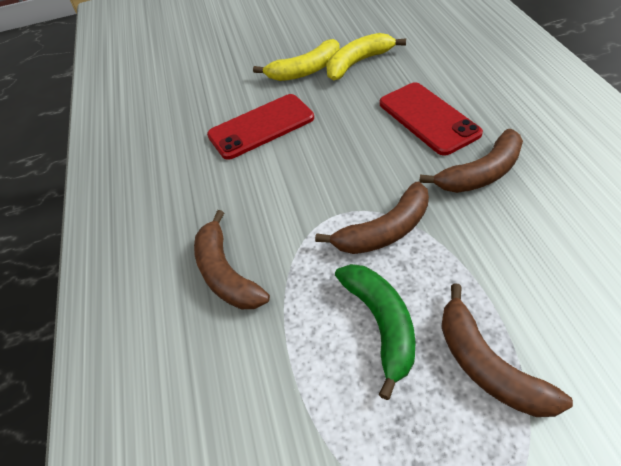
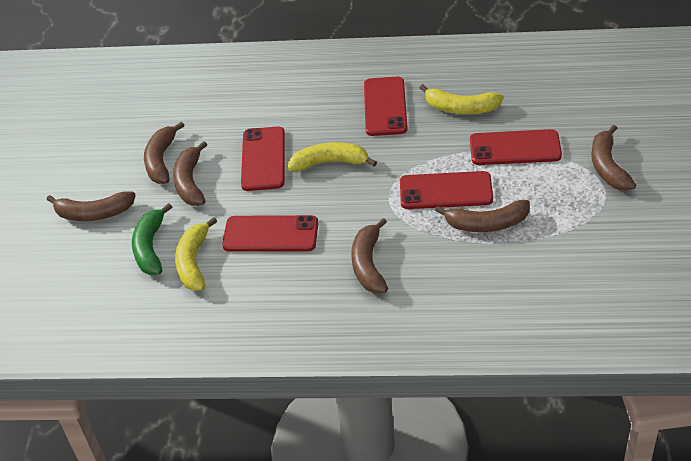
brown banana: 4 -> 6
red phone: 2 -> 5
yellow banana: 2 -> 3

